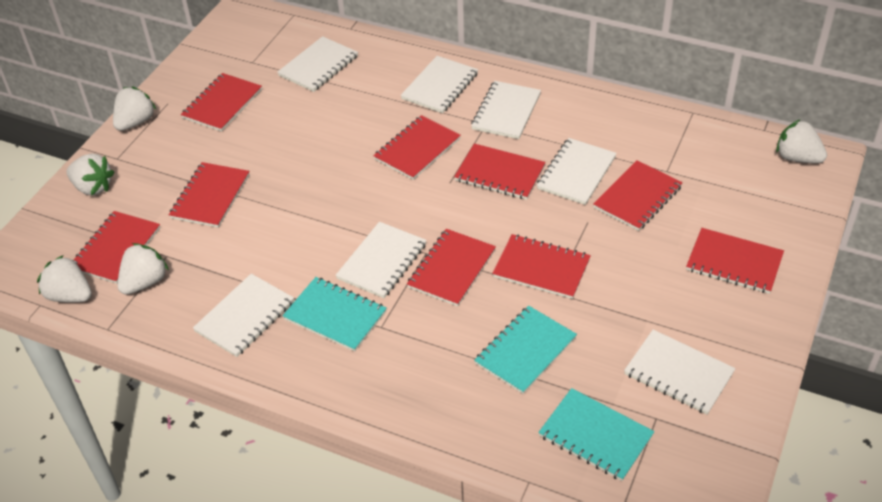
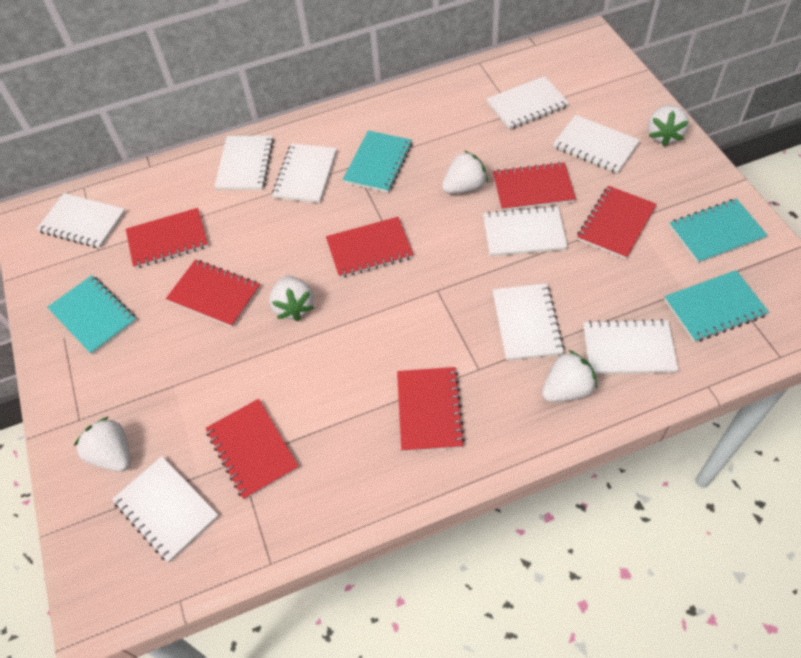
red notebook: 9 -> 7
turquoise notebook: 3 -> 4
white notebook: 7 -> 9

